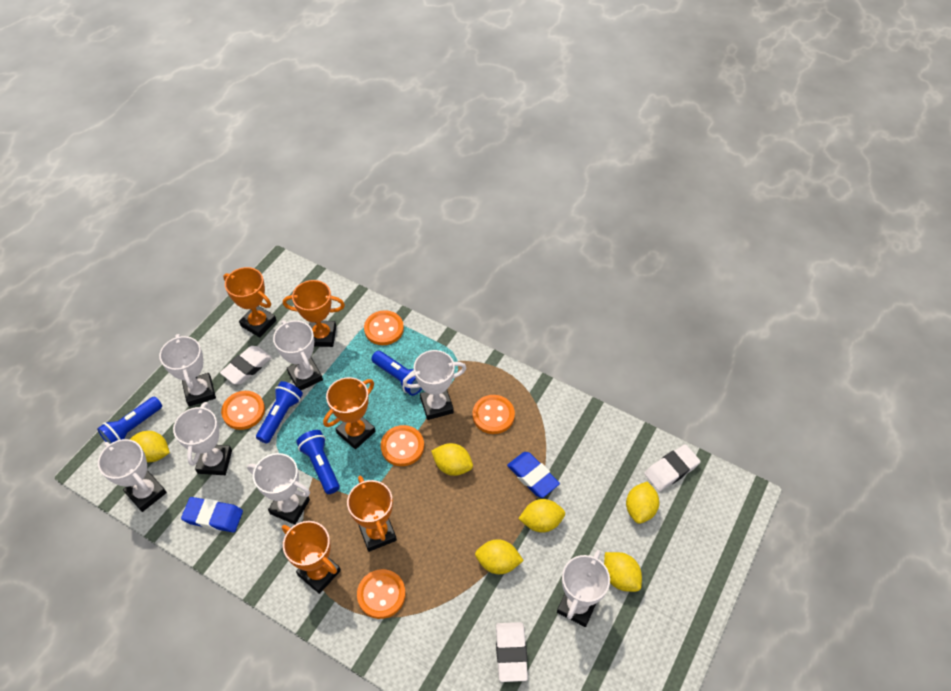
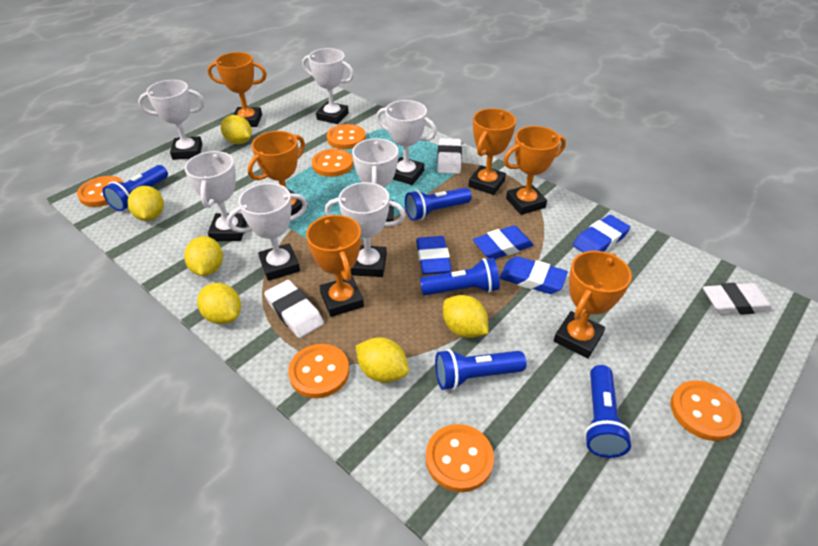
blue eraser: 2 -> 4
blue flashlight: 4 -> 5
orange button: 5 -> 6
orange trophy: 5 -> 6

